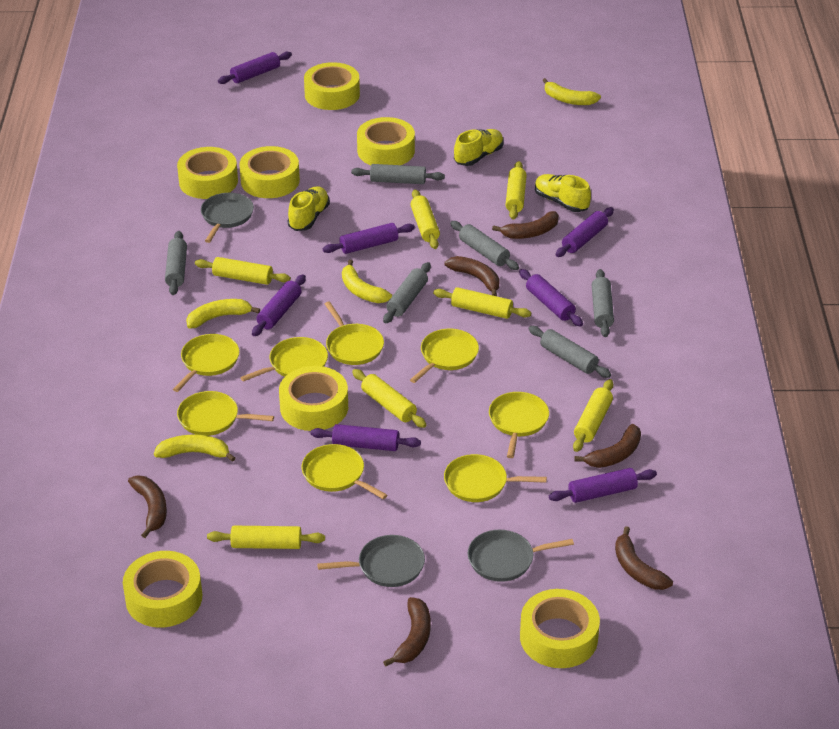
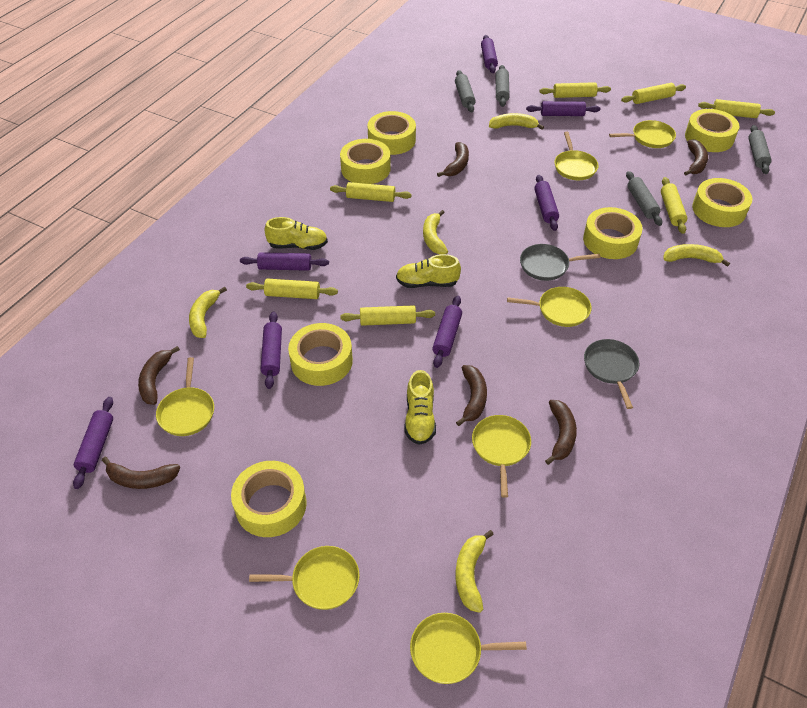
grey pan: 3 -> 2
grey rolling pin: 6 -> 4
yellow banana: 4 -> 5
yellow pan: 8 -> 7

